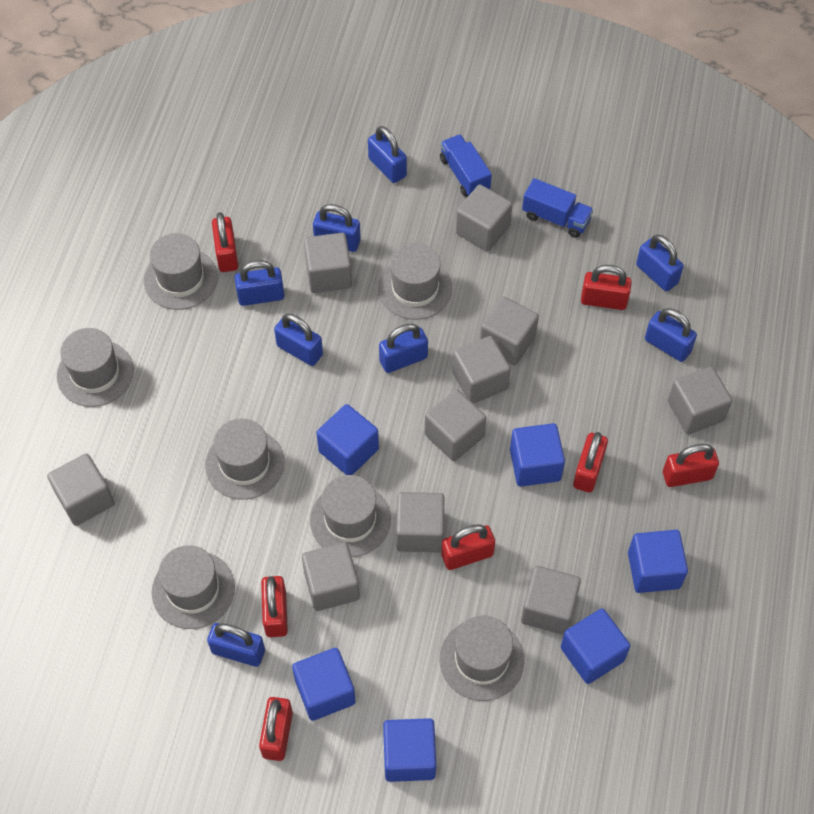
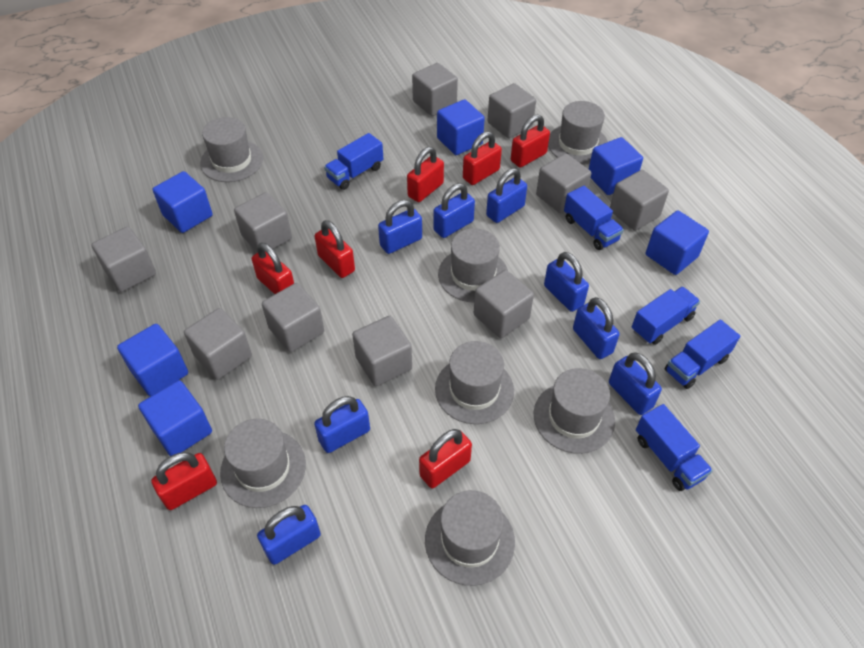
blue truck: 2 -> 5

